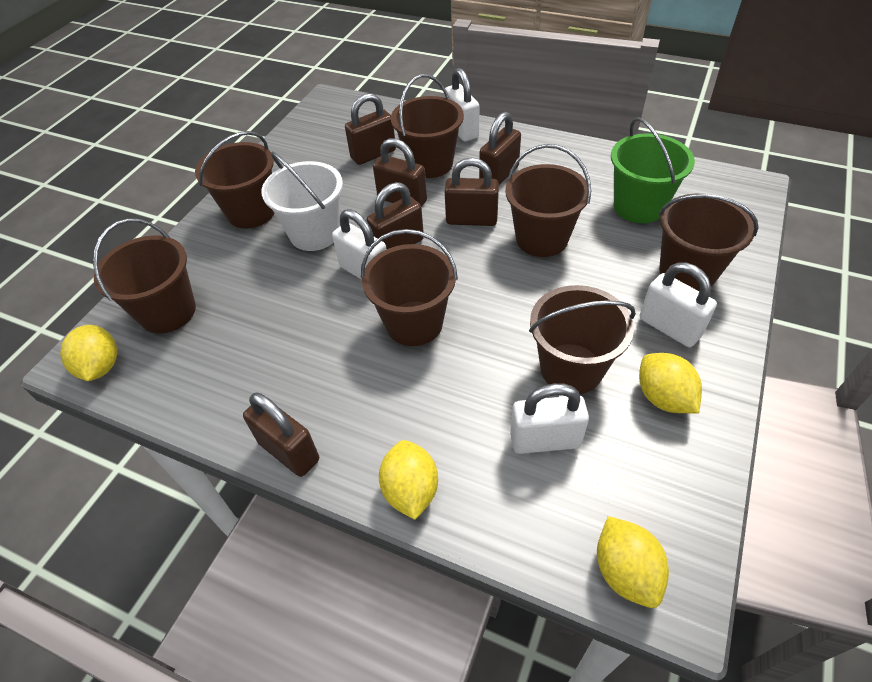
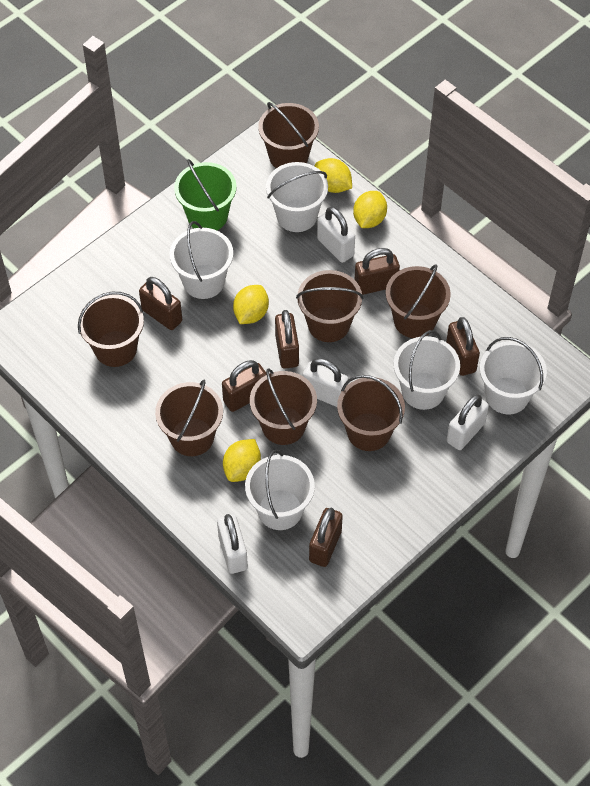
white bucket: 1 -> 5

